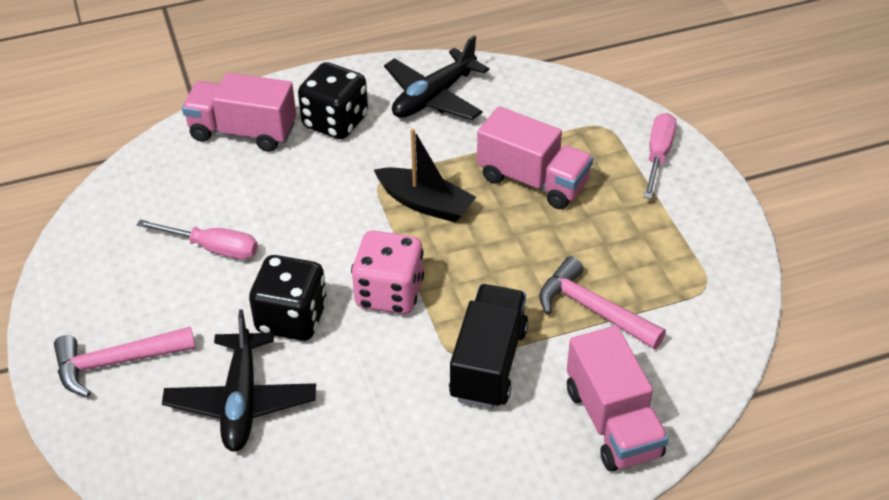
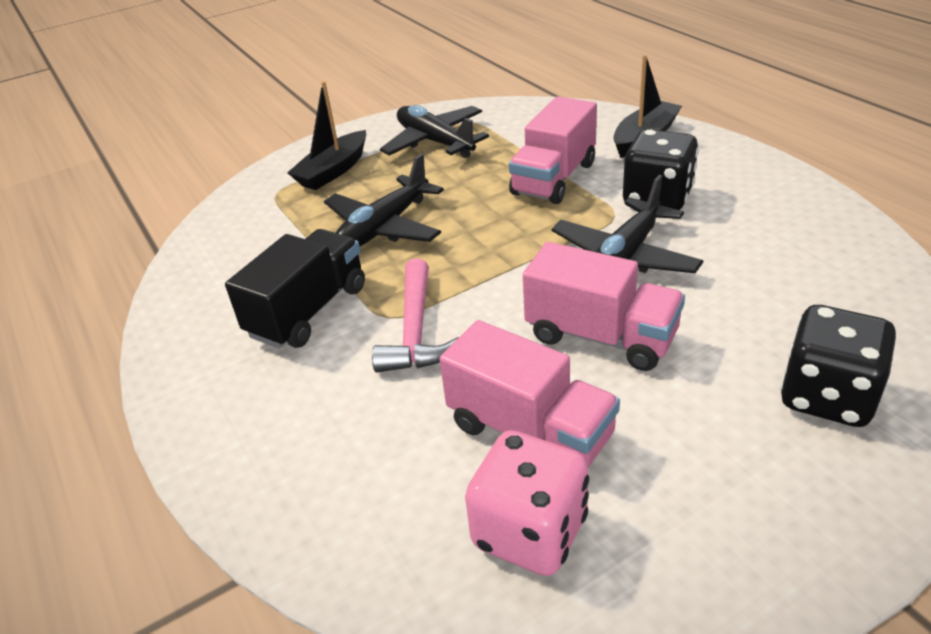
black boat: 1 -> 2
black plane: 2 -> 3
pink hammer: 2 -> 1
pink screwdriver: 2 -> 0

